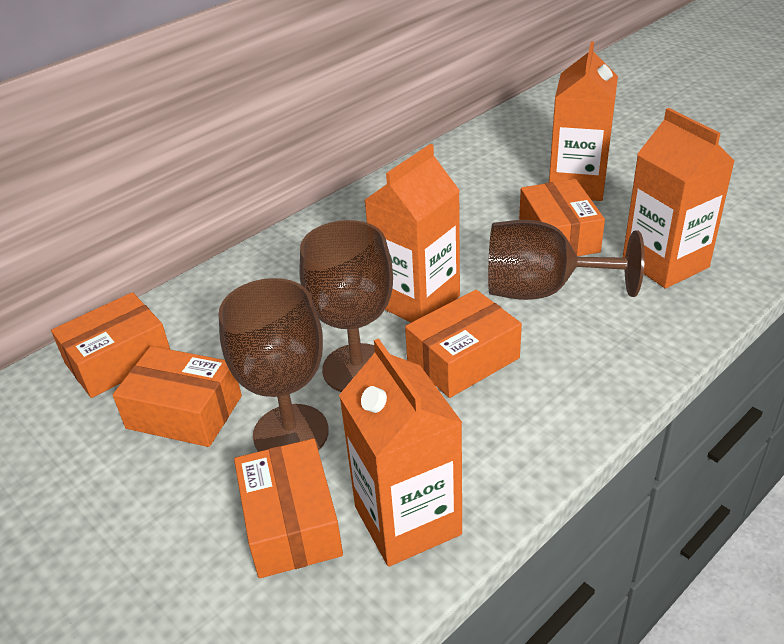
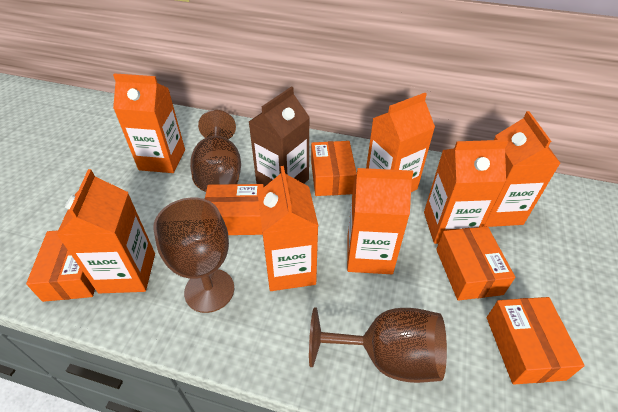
brown carton: 0 -> 1
orange carton: 4 -> 7

